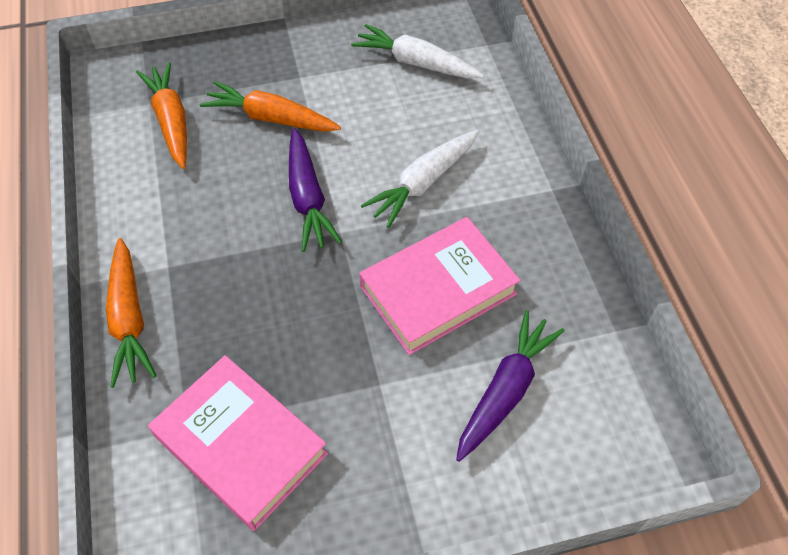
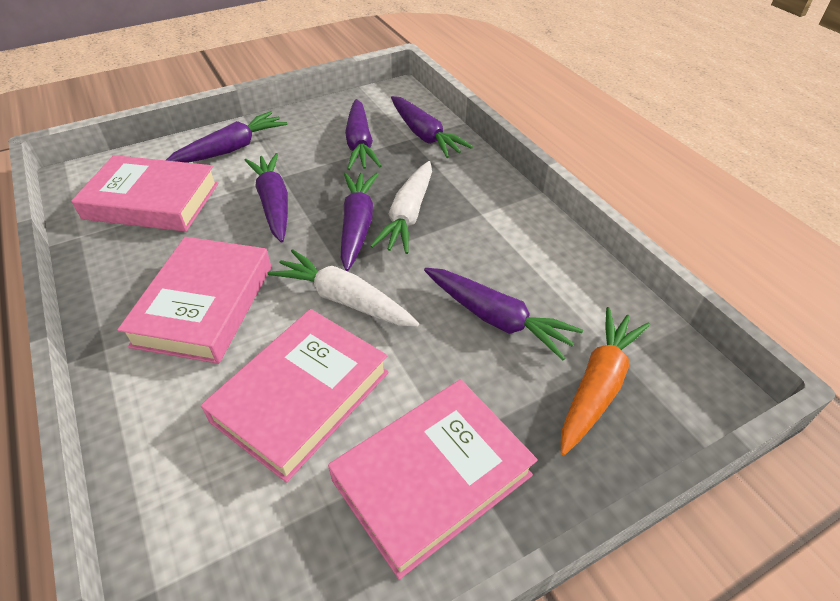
orange carrot: 3 -> 1
pink book: 2 -> 4
purple carrot: 2 -> 6

